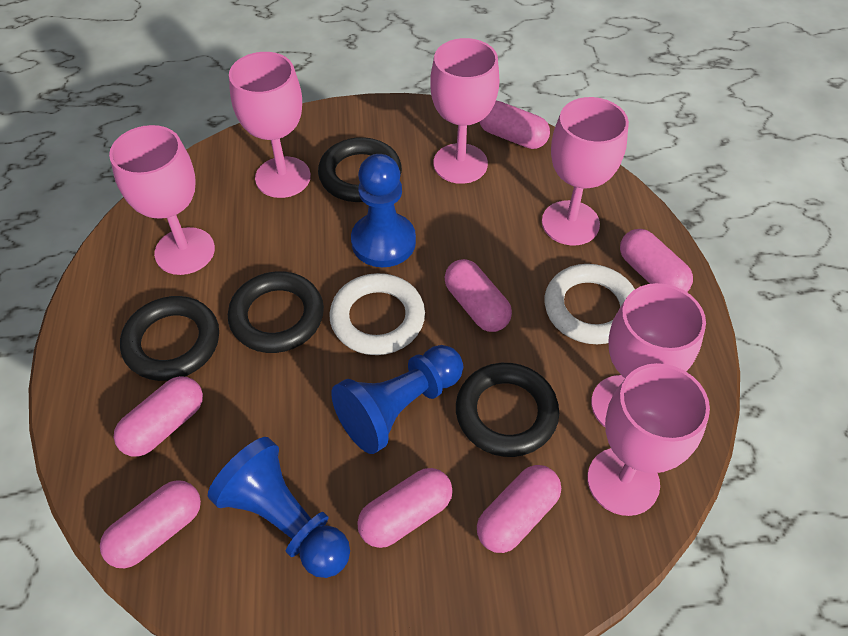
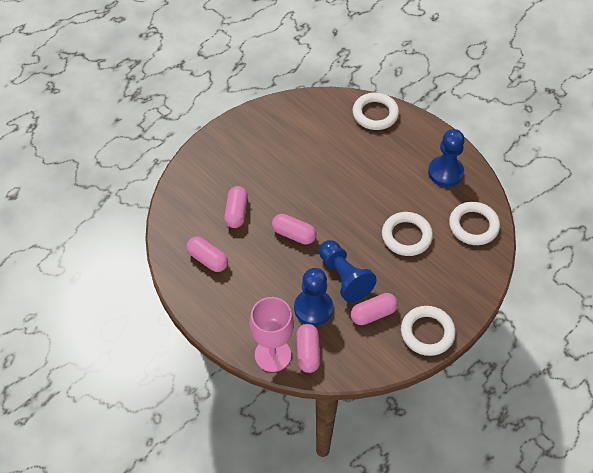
black ring: 4 -> 0
pink capsule: 7 -> 5
pink goblet: 6 -> 1
white ring: 2 -> 4

